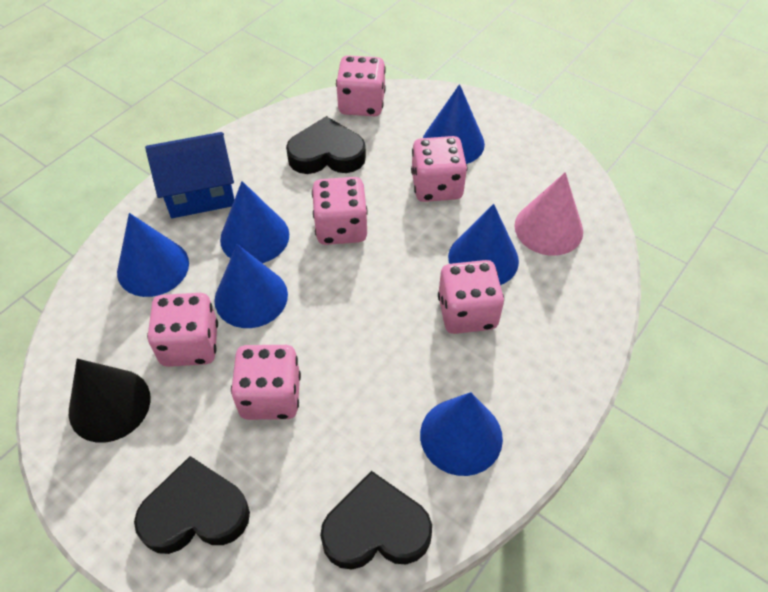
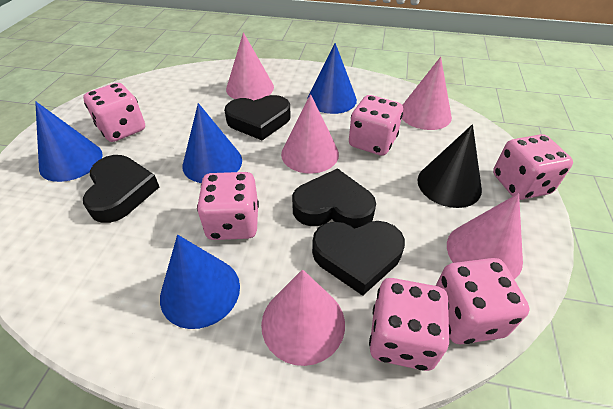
black heart: 3 -> 4
blue cone: 6 -> 4
blue house: 1 -> 0
pink cone: 1 -> 5

